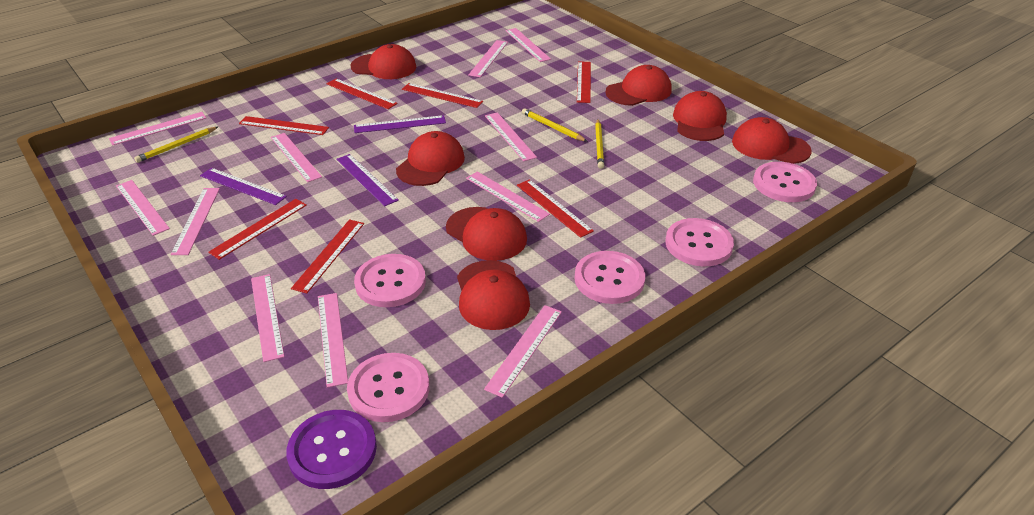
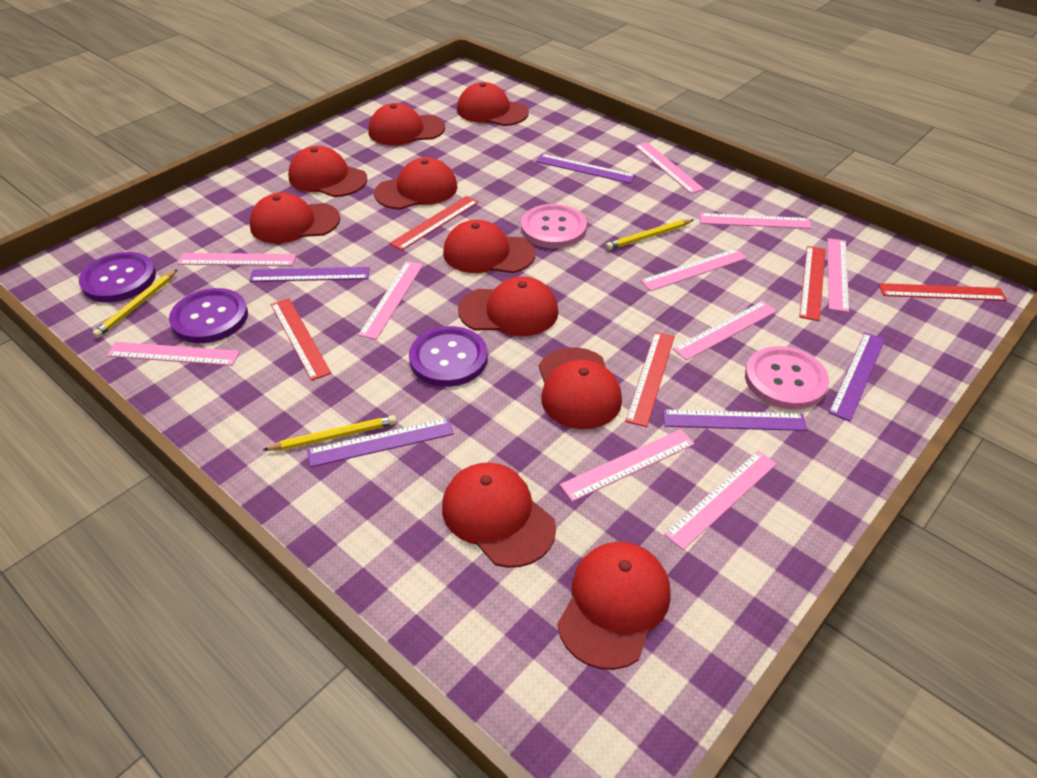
pink button: 5 -> 2
pink ruler: 11 -> 10
purple button: 1 -> 3
purple ruler: 3 -> 5
red cap: 7 -> 10
red ruler: 7 -> 5

